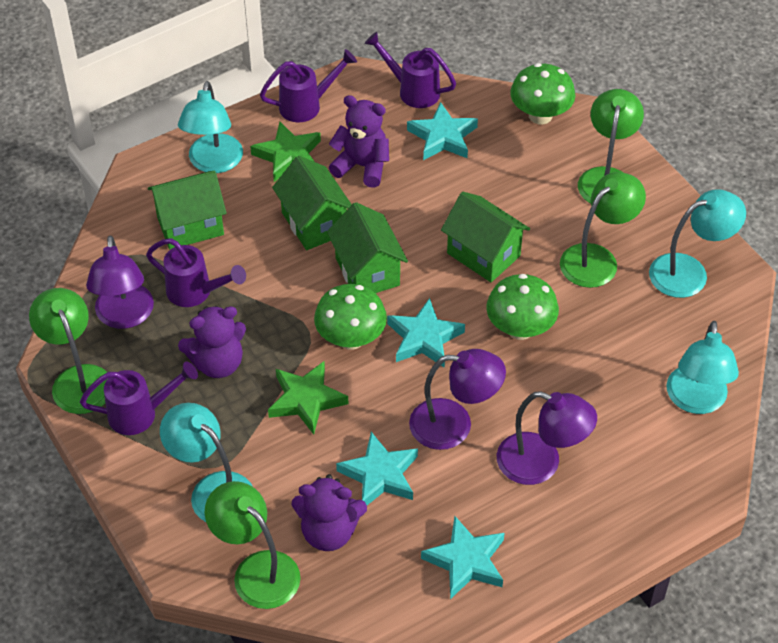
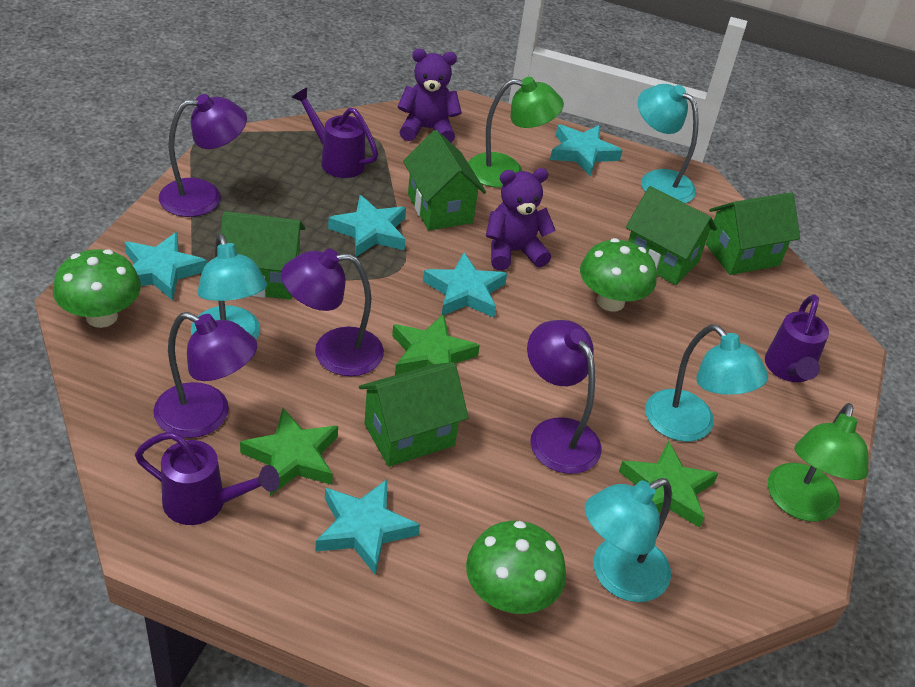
green house: 4 -> 5
green lamp: 4 -> 2
green star: 2 -> 3
purple lamp: 3 -> 4
purple teddy bear: 3 -> 2
purple watering can: 4 -> 3
turquoise star: 4 -> 5

